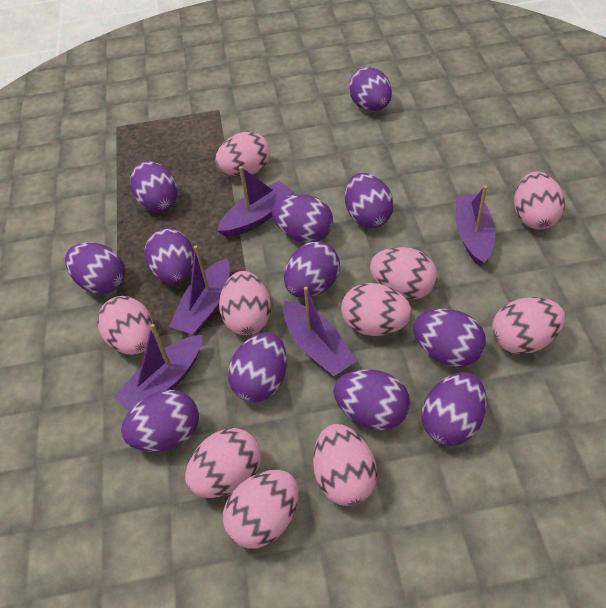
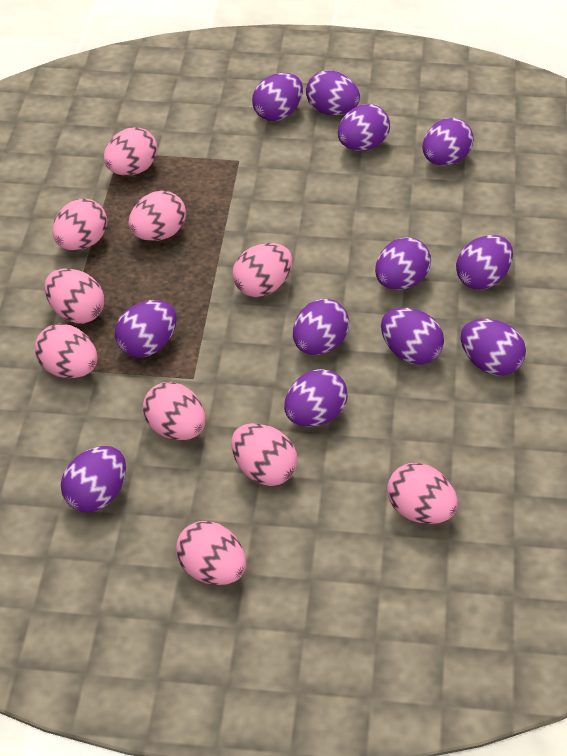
purple boat: 5 -> 0

